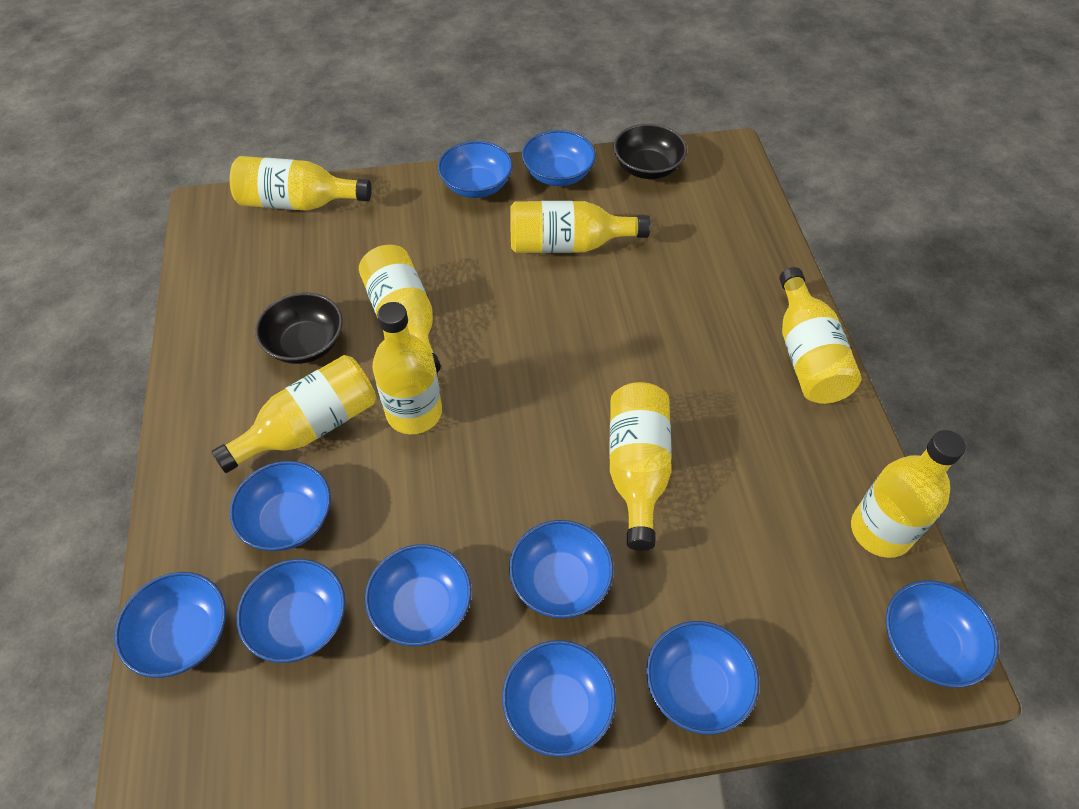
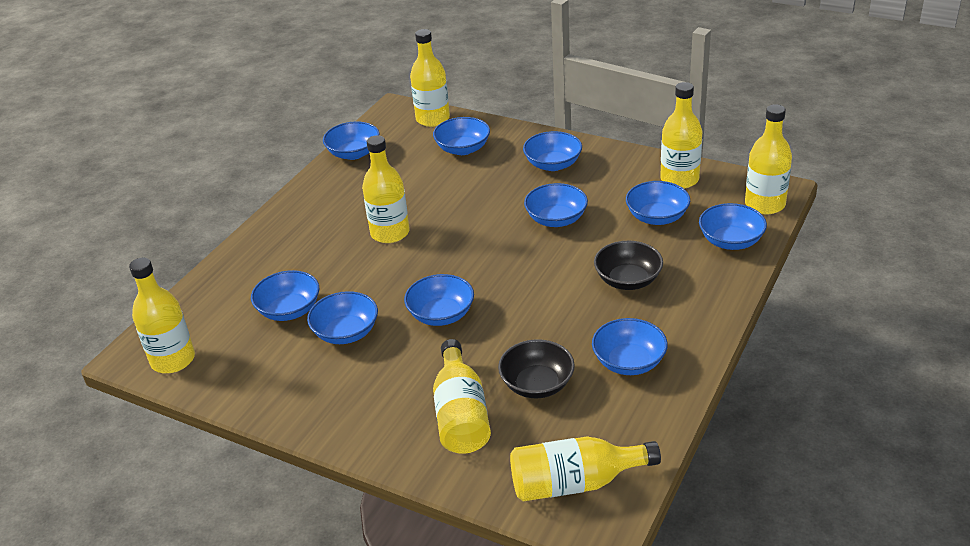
yellow bottle: 8 -> 7

